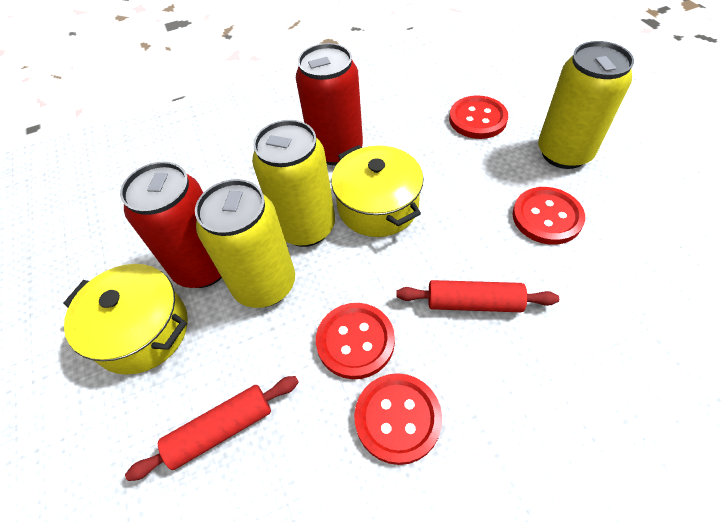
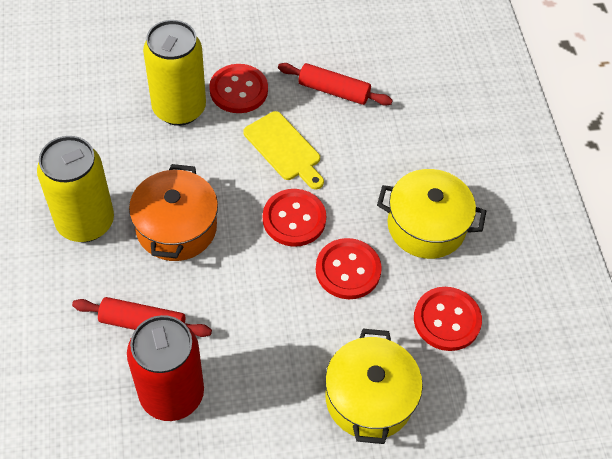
orange pot: 0 -> 1
red can: 2 -> 1
yellow can: 3 -> 2
yellow cutting board: 0 -> 1

